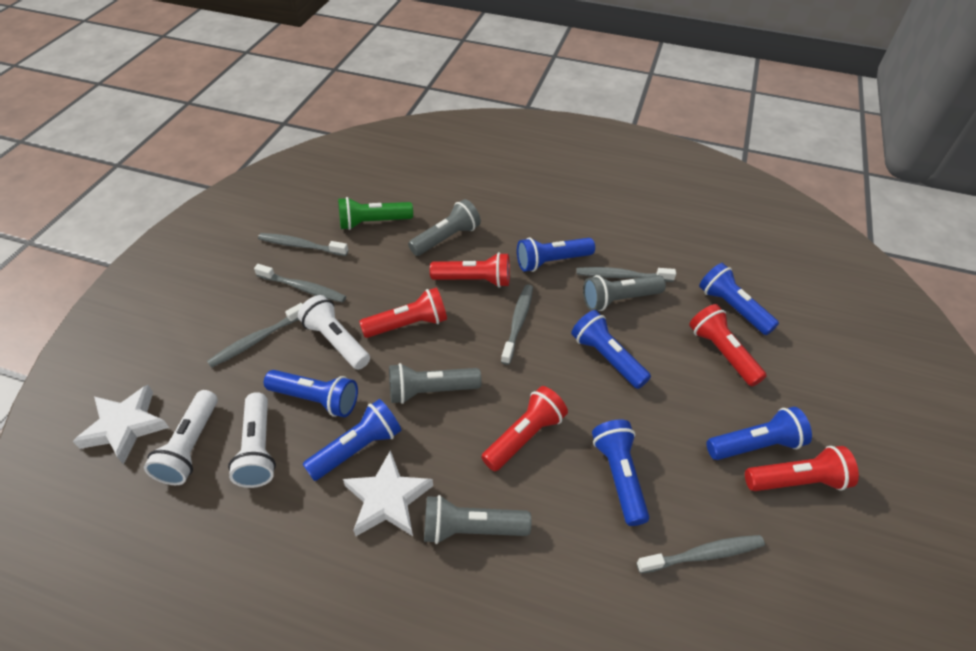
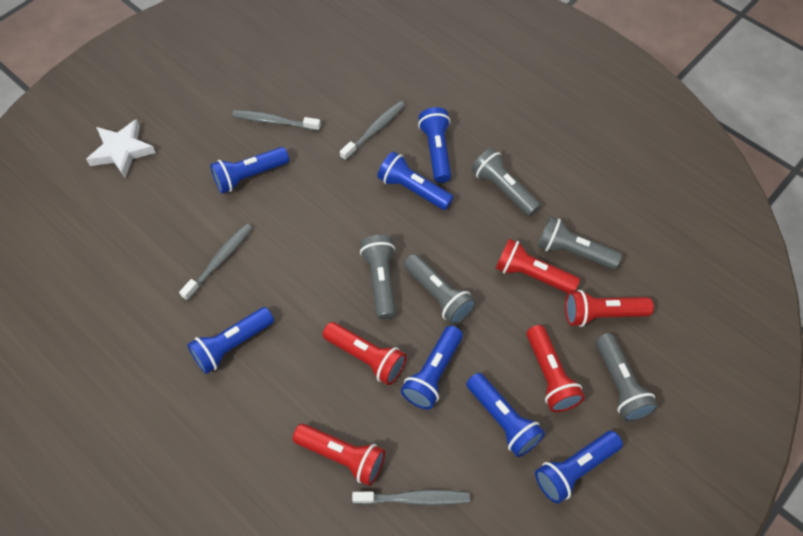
green flashlight: 1 -> 0
grey flashlight: 4 -> 5
grey toothbrush: 6 -> 4
white flashlight: 3 -> 0
white star: 2 -> 1

